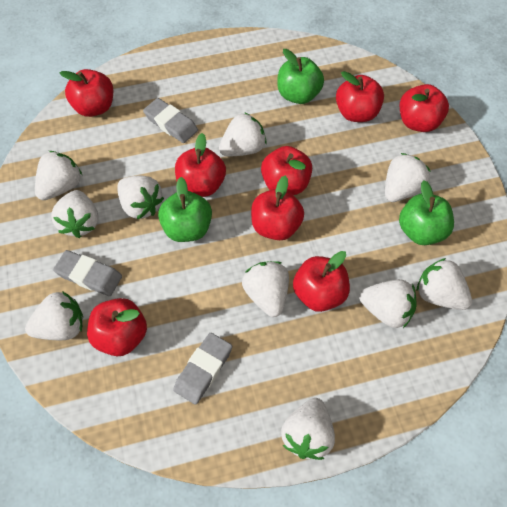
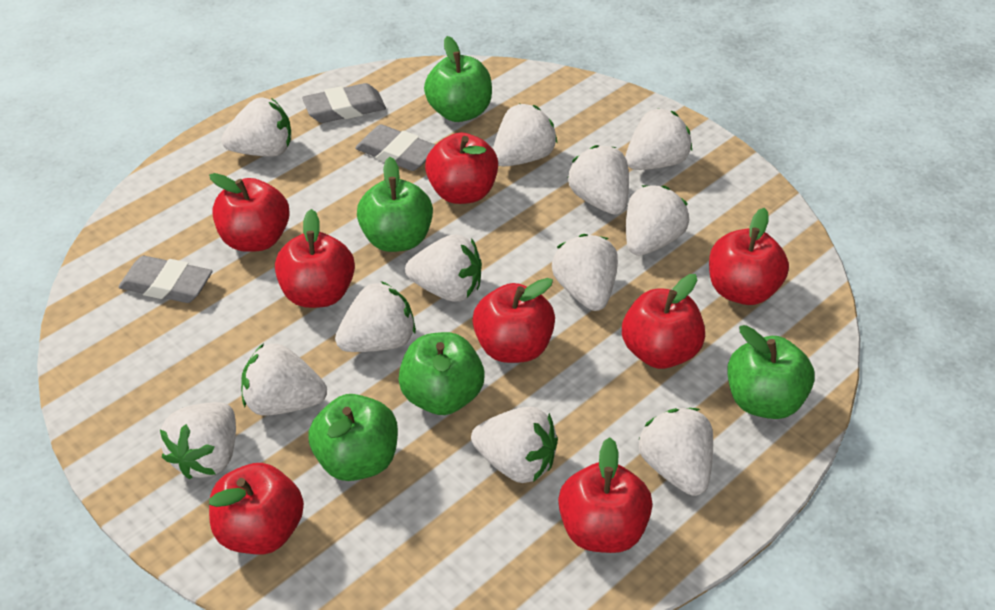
green apple: 3 -> 5
white strawberry: 10 -> 12

